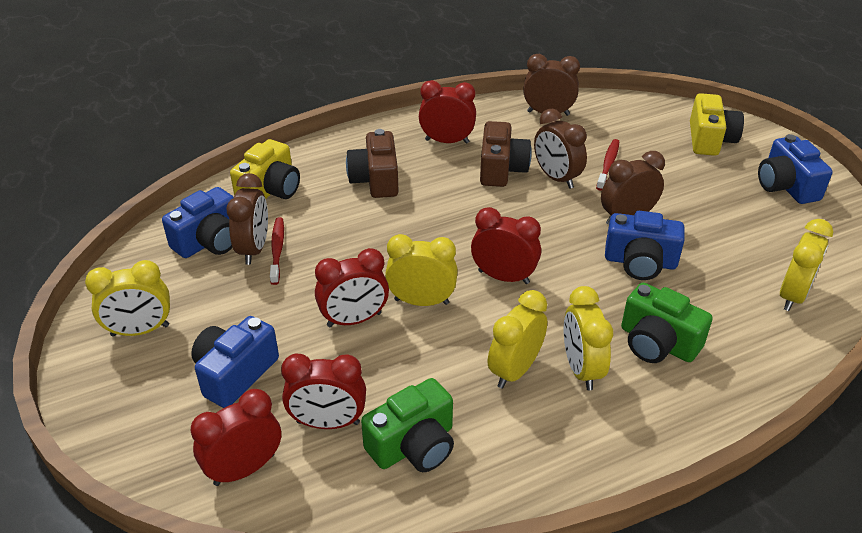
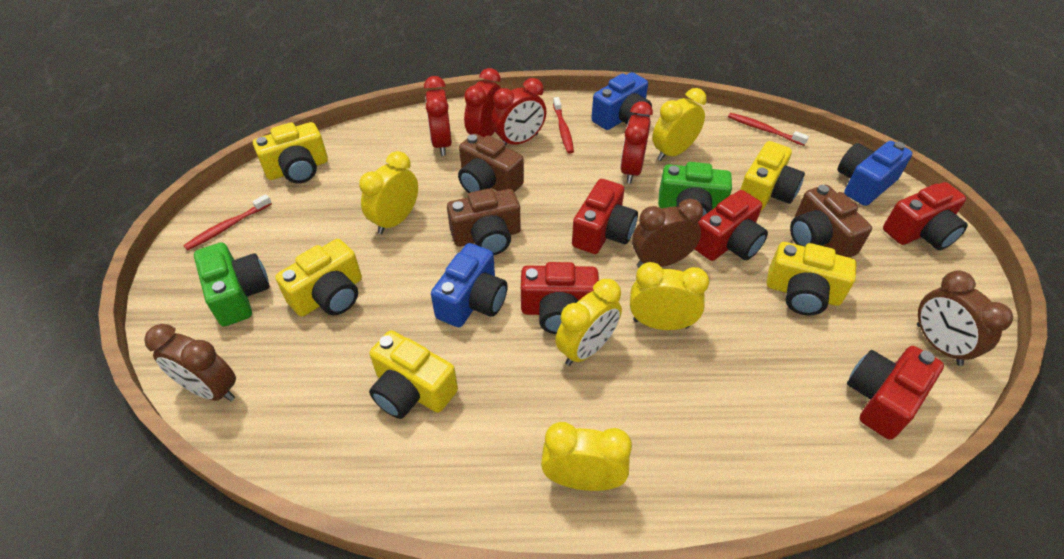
blue camera: 4 -> 3
brown camera: 2 -> 3
brown clock: 4 -> 3
red camera: 0 -> 5
red clock: 5 -> 4
red toothbrush: 2 -> 3
yellow camera: 2 -> 5

